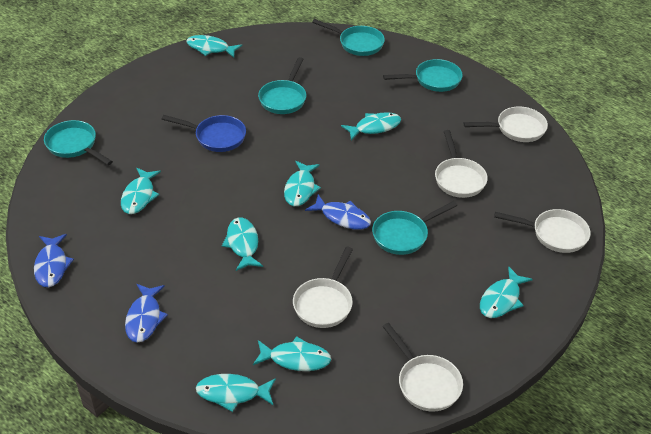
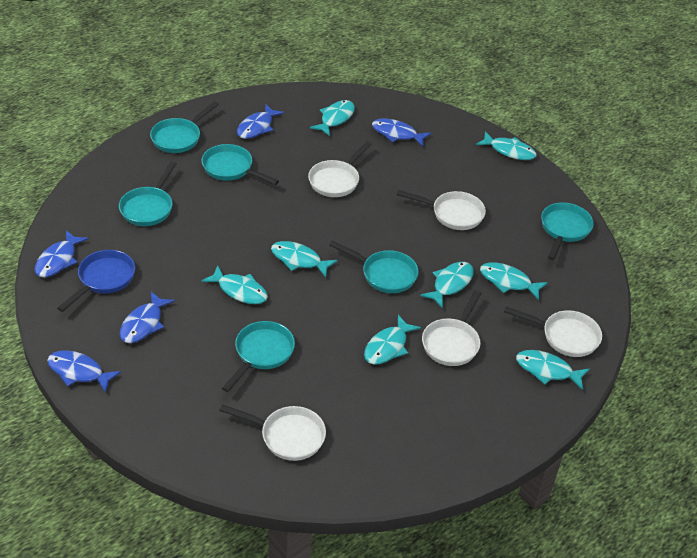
blue fish: 3 -> 5
turquoise pan: 5 -> 6

